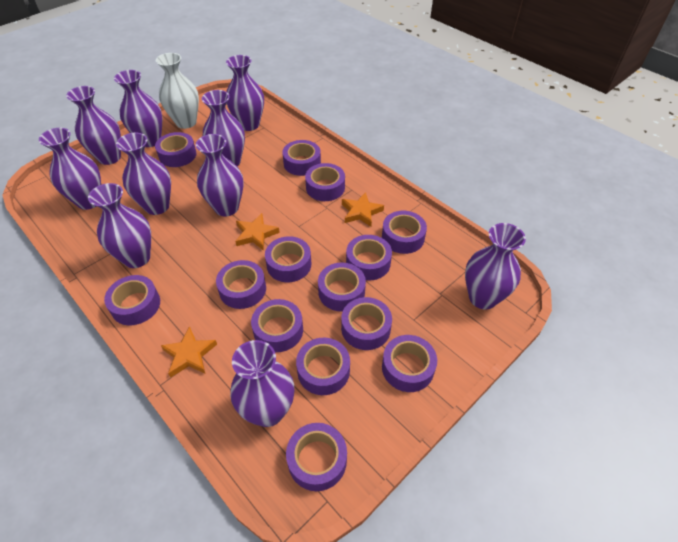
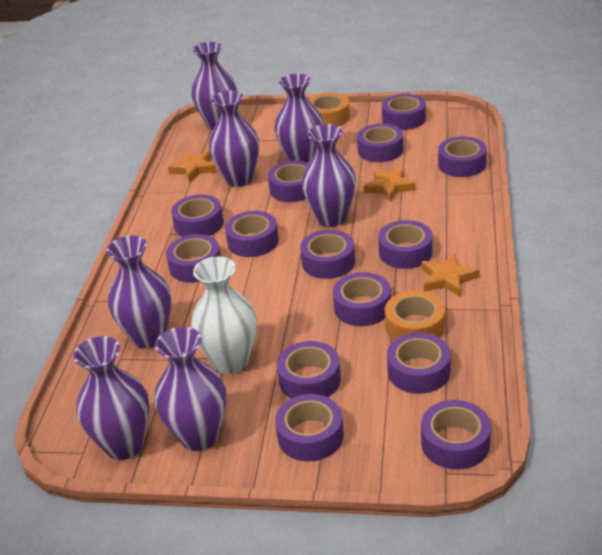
orange tape: 0 -> 2
purple vase: 10 -> 7

